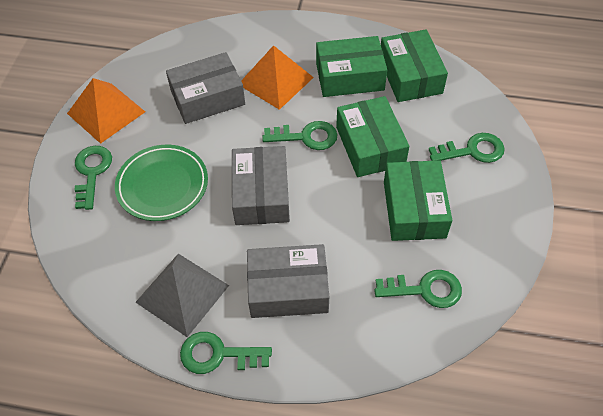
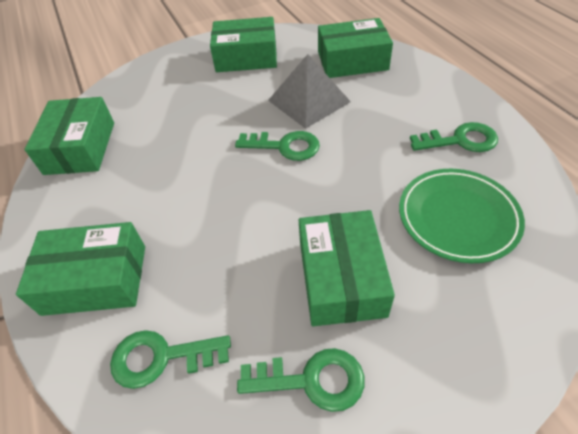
green box: 4 -> 5
green key: 5 -> 4
grey box: 3 -> 0
orange pyramid: 2 -> 0

